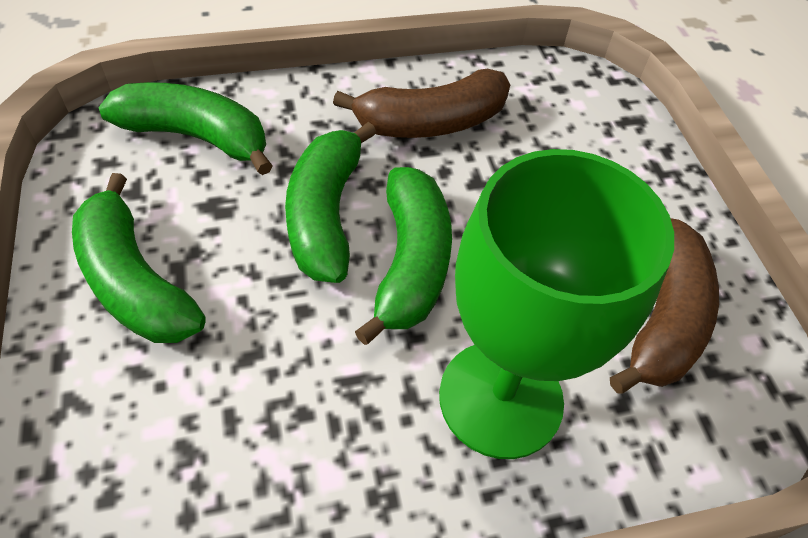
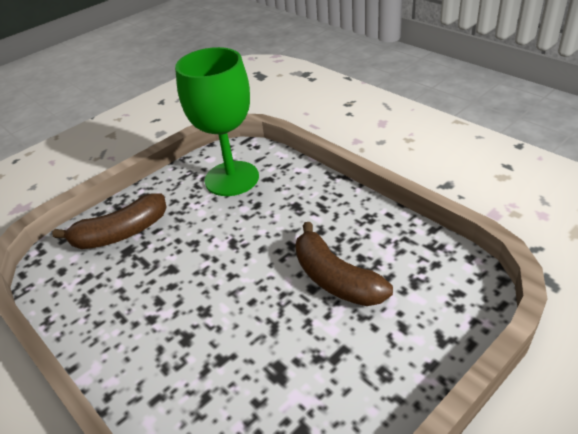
green banana: 4 -> 0

